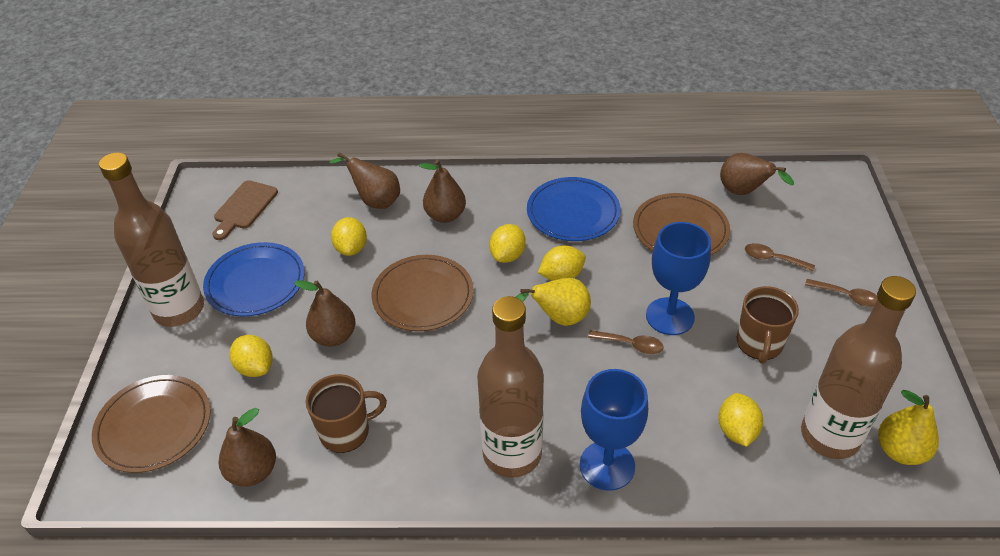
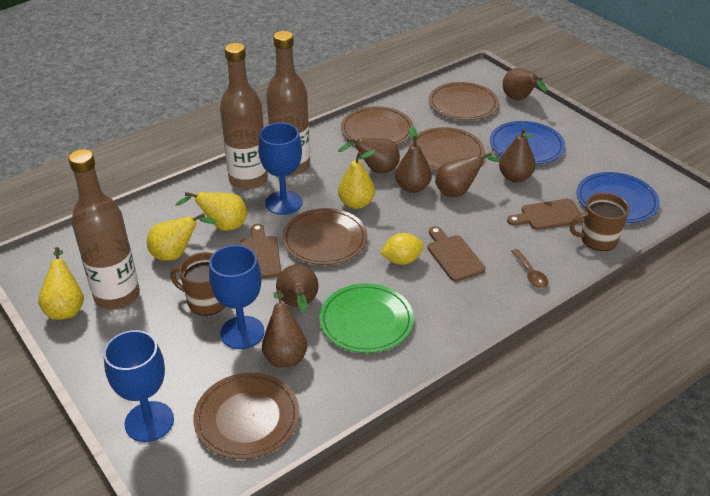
blue goblet: 2 -> 3
brown cutting board: 1 -> 3
brown pear: 5 -> 7
brown plate: 3 -> 5
brown spoon: 3 -> 1
green plate: 0 -> 1
yellow lemon: 5 -> 1
yellow pear: 2 -> 4

